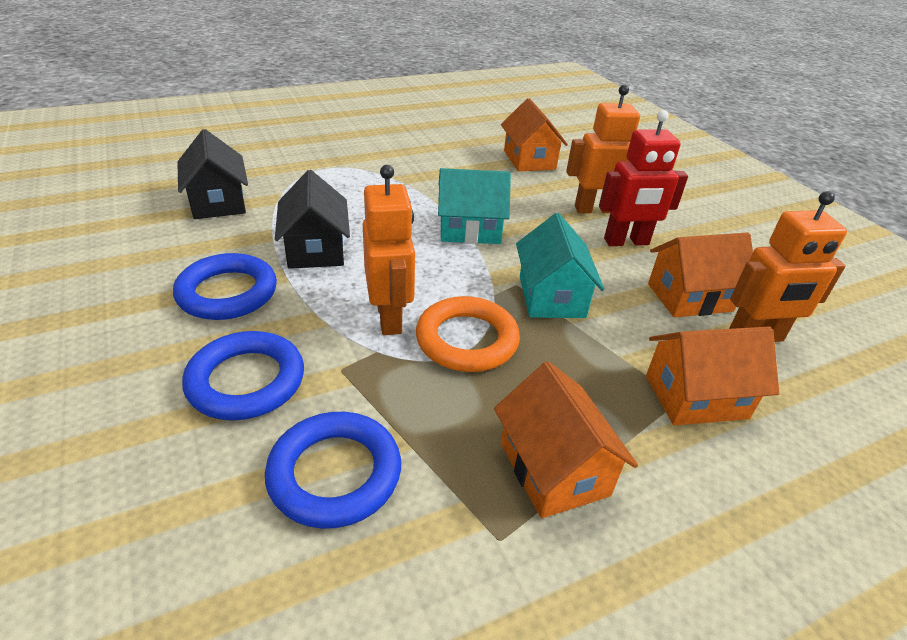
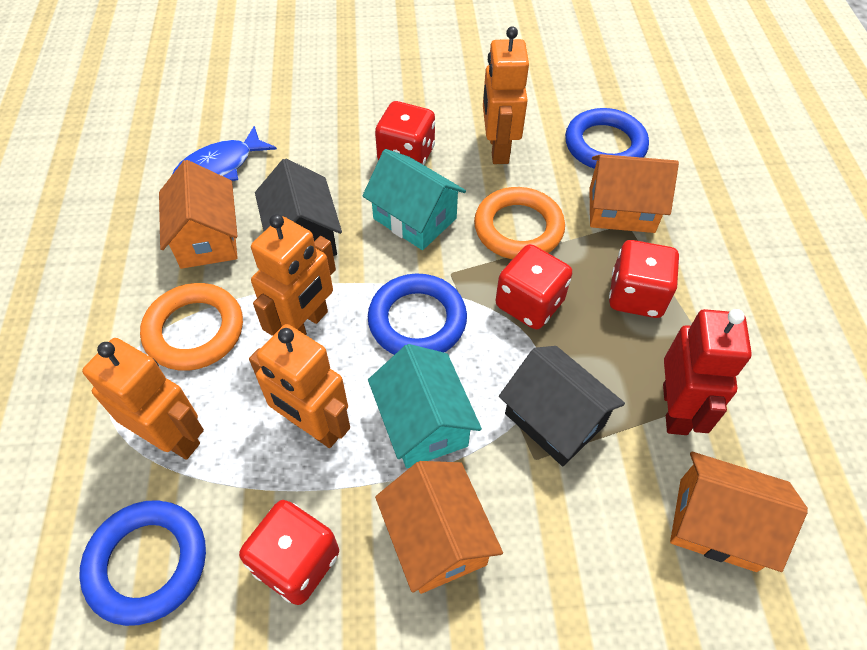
blue fish: 0 -> 1
orange ring: 1 -> 2
orange robot: 3 -> 4
red dice: 0 -> 4

